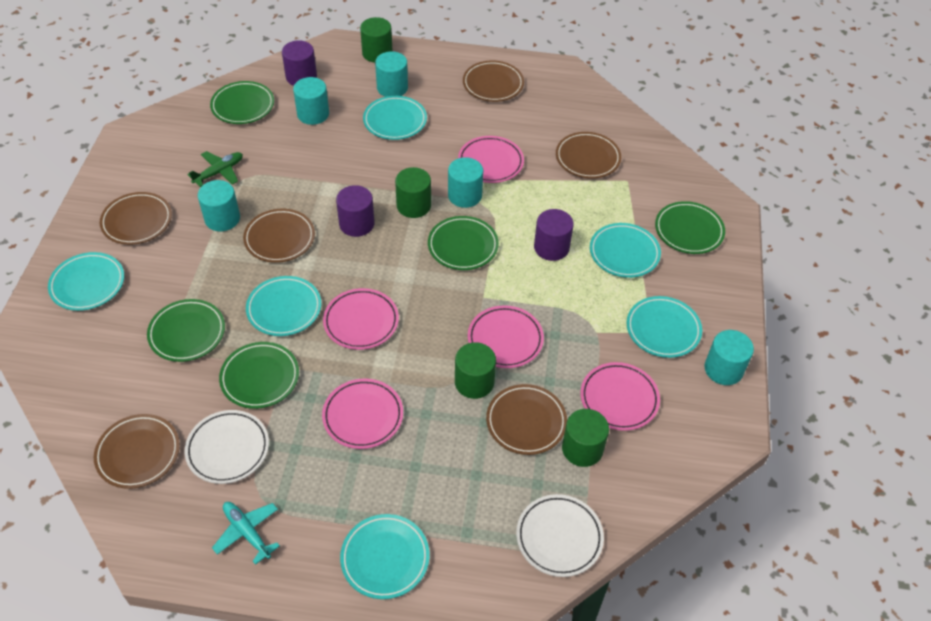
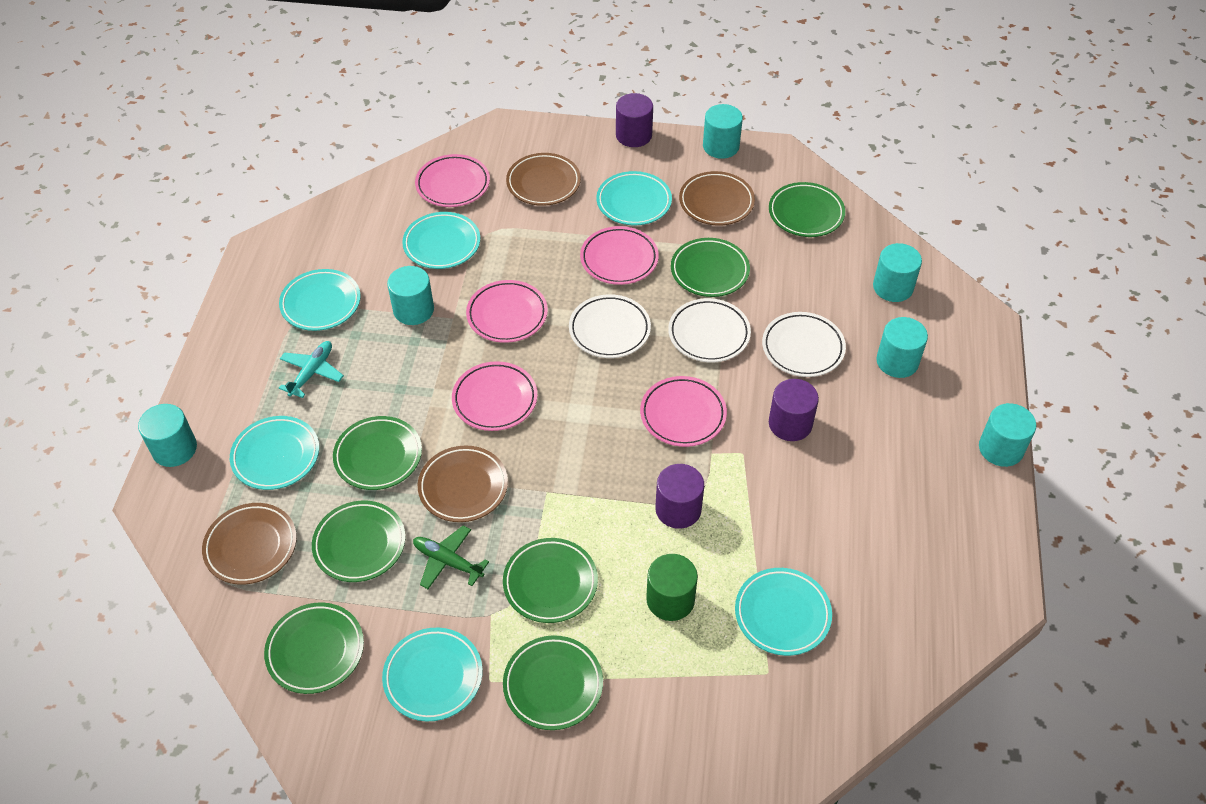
brown plate: 6 -> 4
green cylinder: 4 -> 1
green plate: 5 -> 7
turquoise cylinder: 5 -> 6
white plate: 2 -> 3

